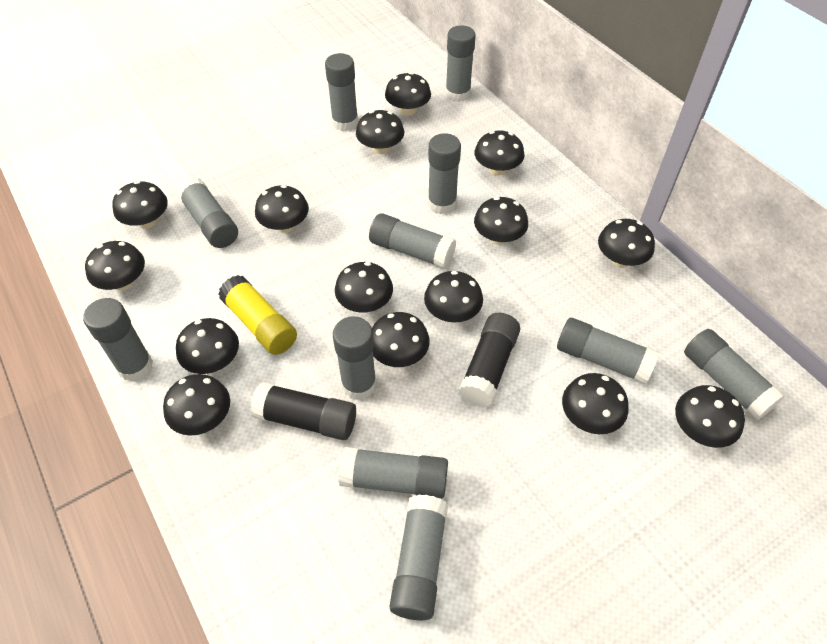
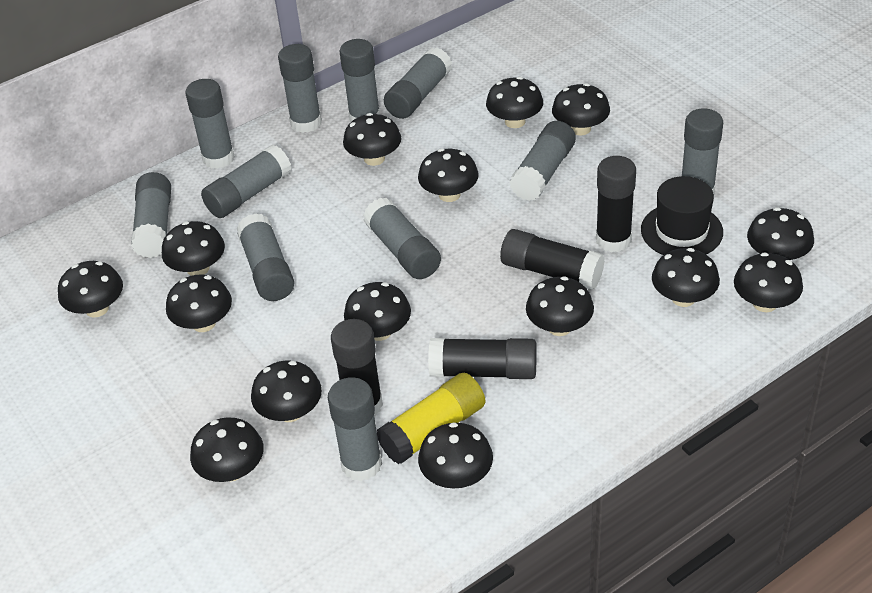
black glue stick: 2 -> 4
black hat: 0 -> 1

